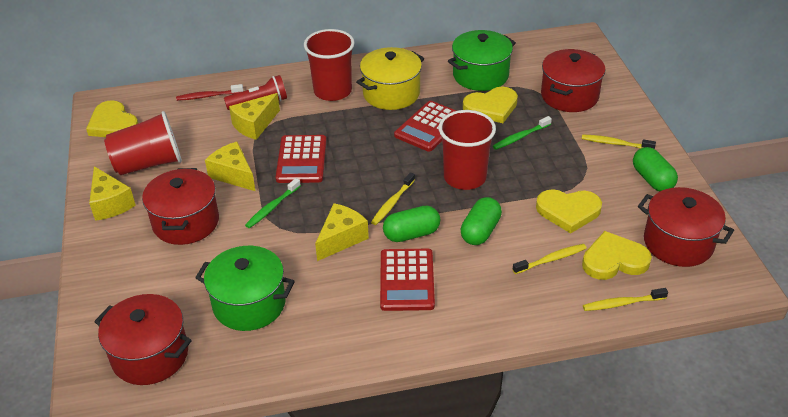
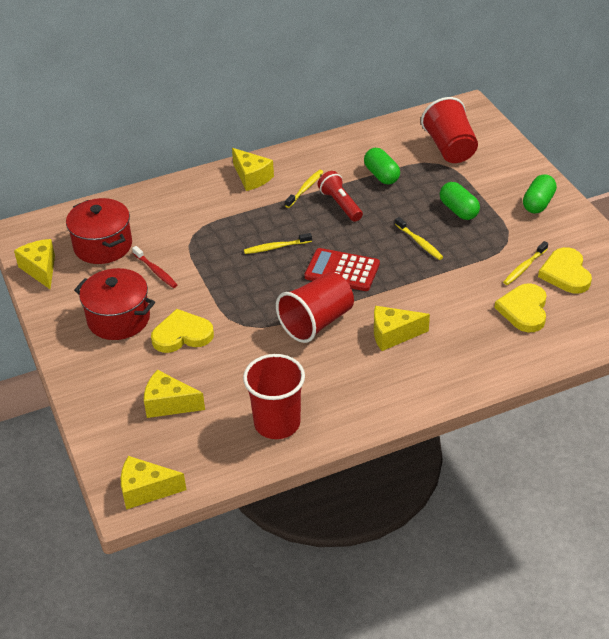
green pot: 2 -> 0
green toothbrush: 2 -> 0
red calculator: 3 -> 1
red pot: 4 -> 2
yellow cheese: 4 -> 5
yellow heart: 4 -> 3
yellow pot: 1 -> 0

